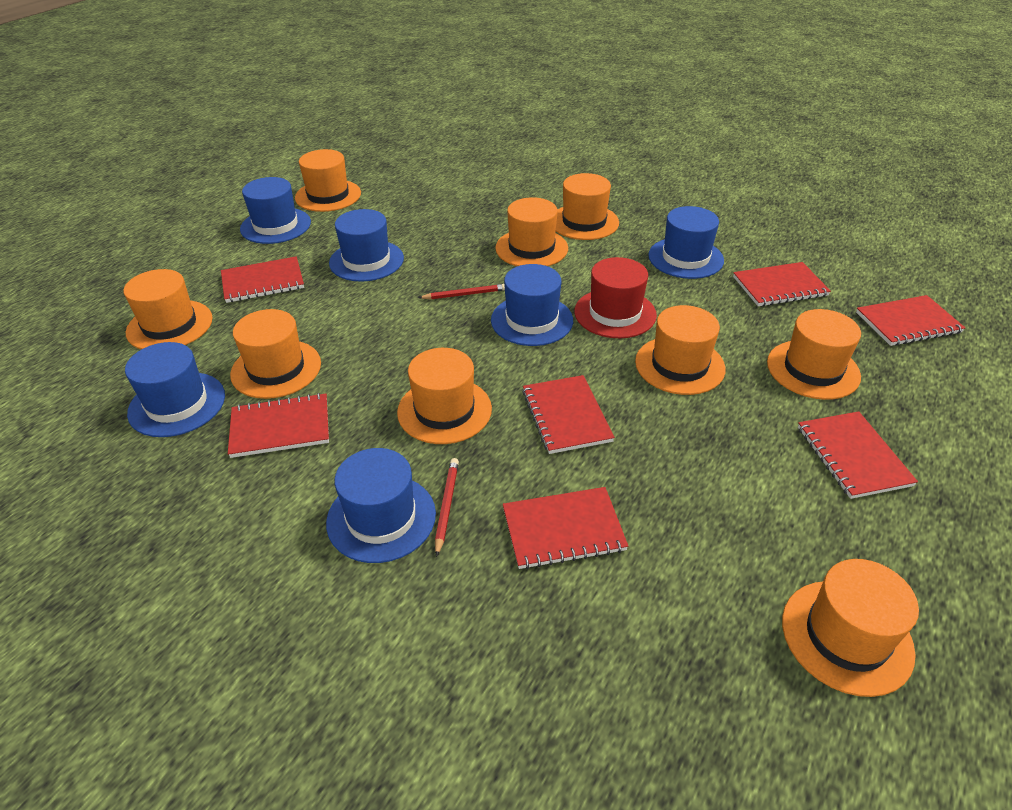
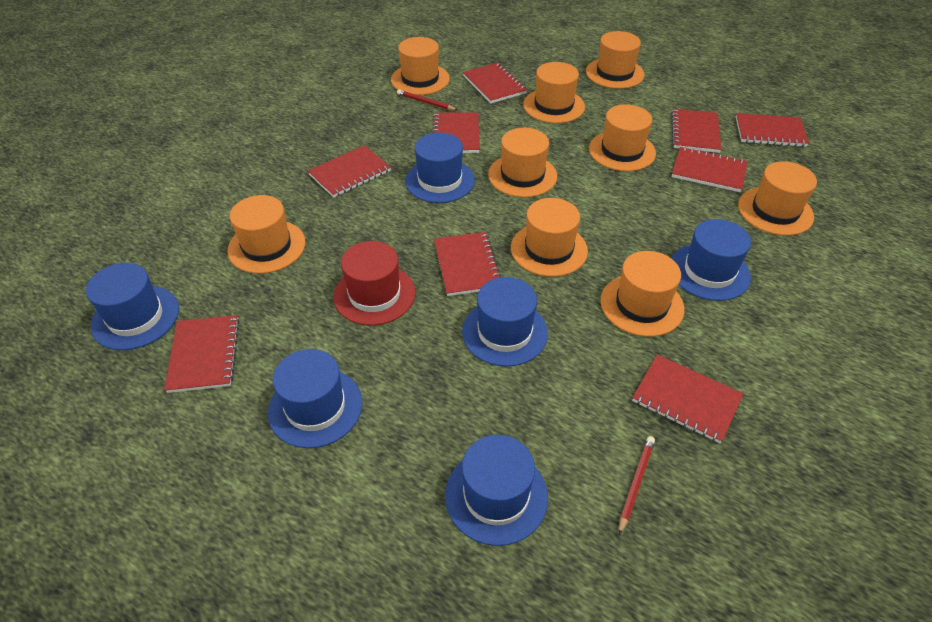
red notebook: 7 -> 9

